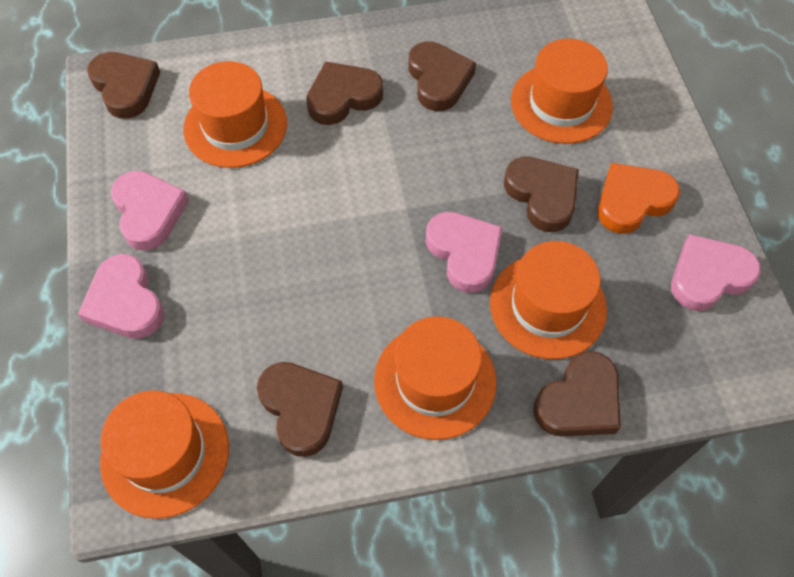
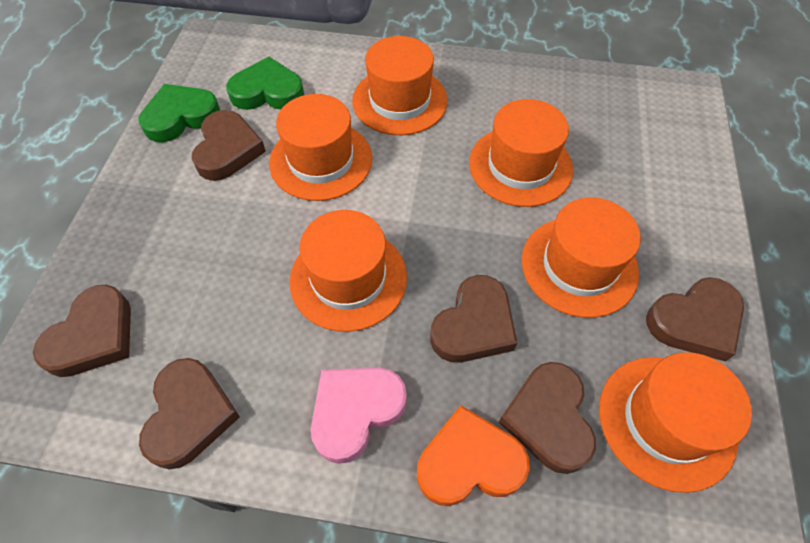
green heart: 0 -> 2
orange hat: 5 -> 6
pink heart: 4 -> 1

